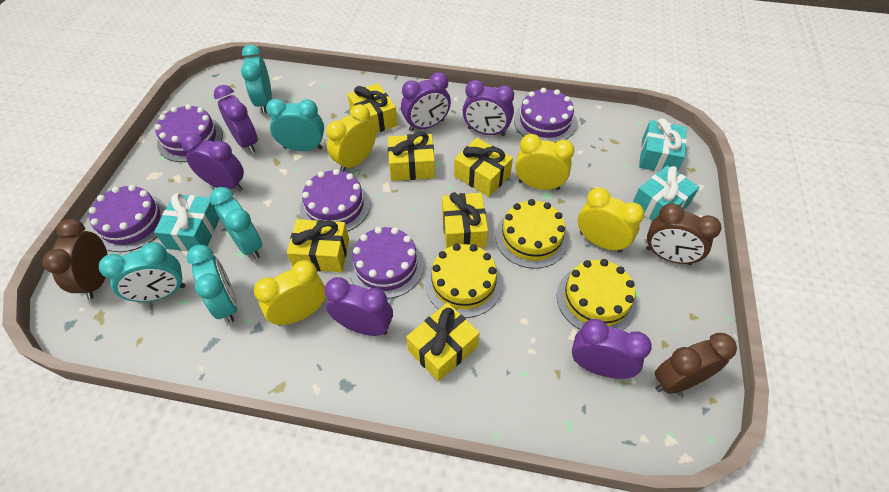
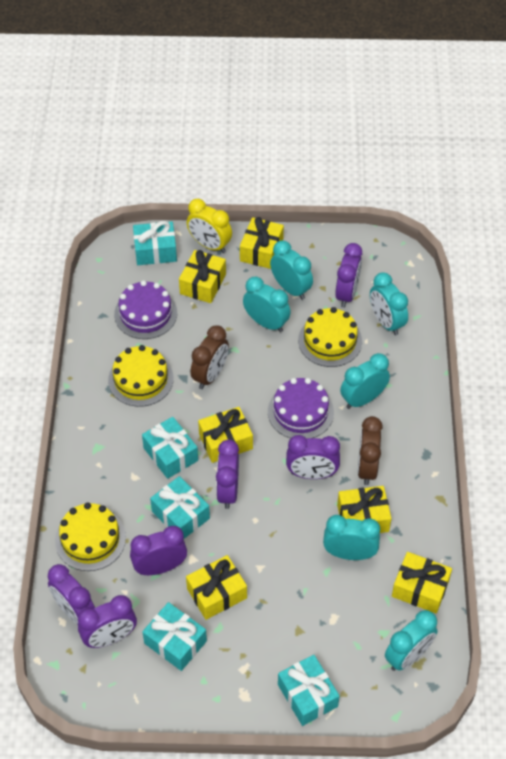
brown clock: 3 -> 2
purple cake: 5 -> 2
turquoise clock: 5 -> 6
turquoise gift: 3 -> 5
yellow clock: 4 -> 1

